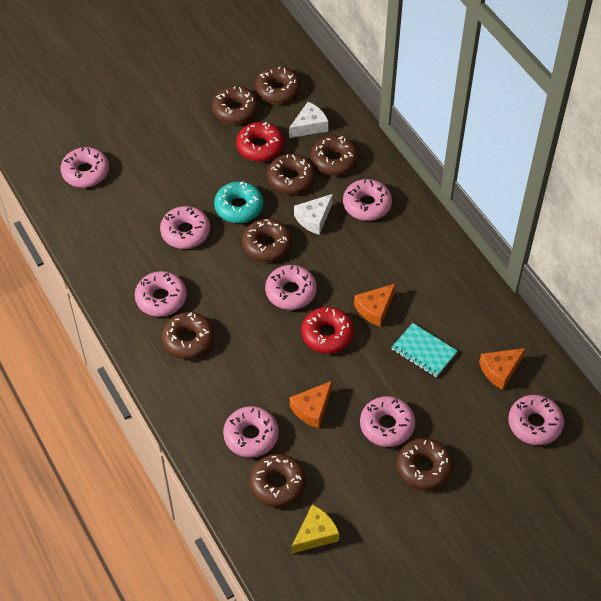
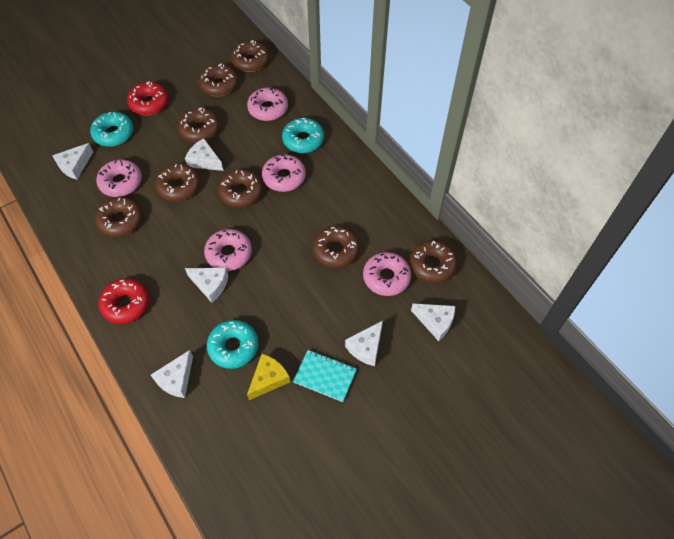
orange cheese: 3 -> 0
pink donut: 8 -> 5
turquoise donut: 1 -> 3
white cheese: 2 -> 6

